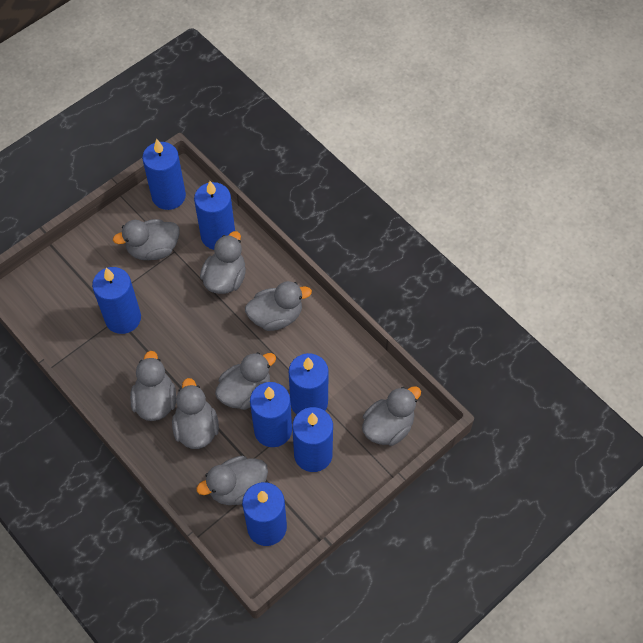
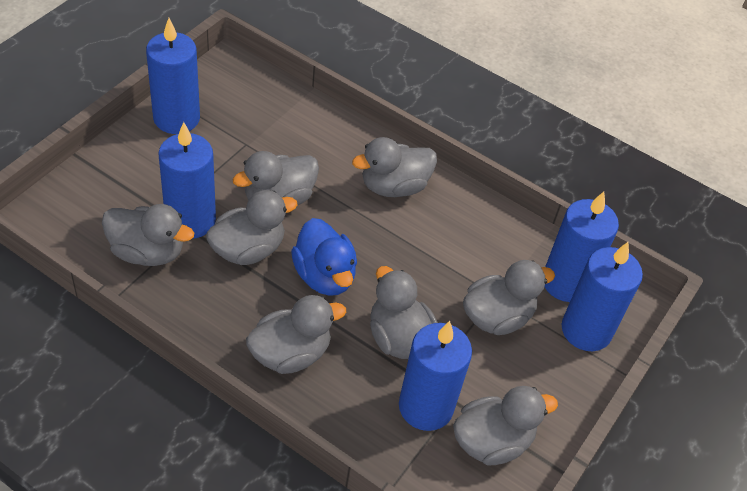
blue candle: 7 -> 5
blue duck: 0 -> 1

